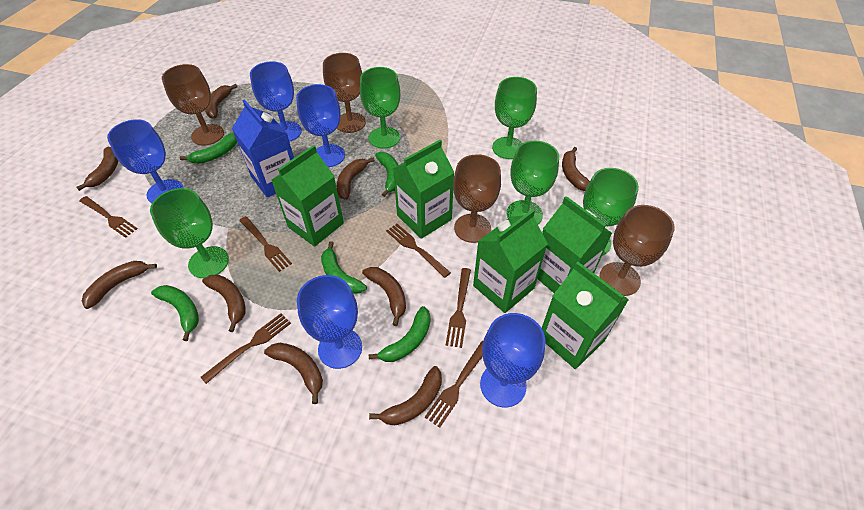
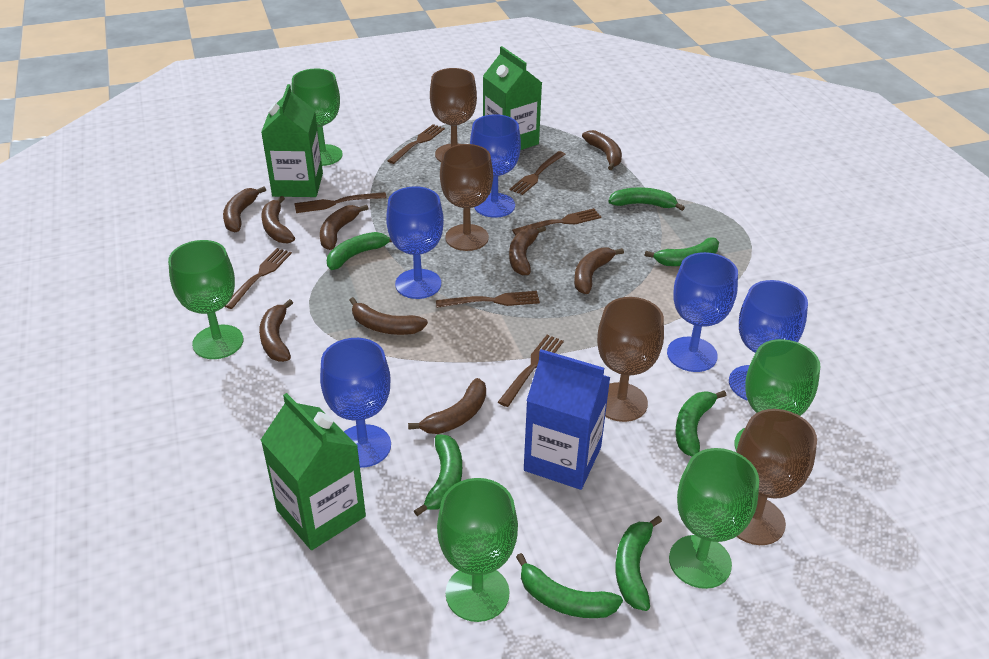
brown fork: 6 -> 7
green banana: 5 -> 7
green carton: 5 -> 3

